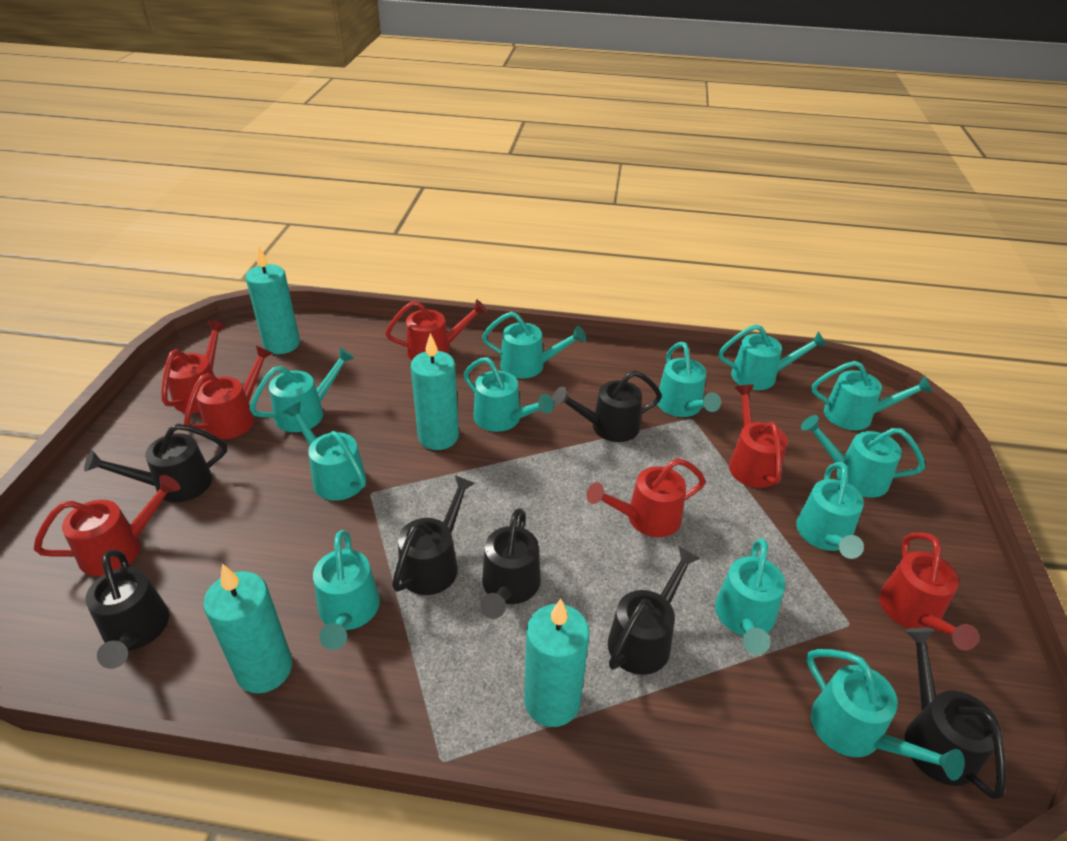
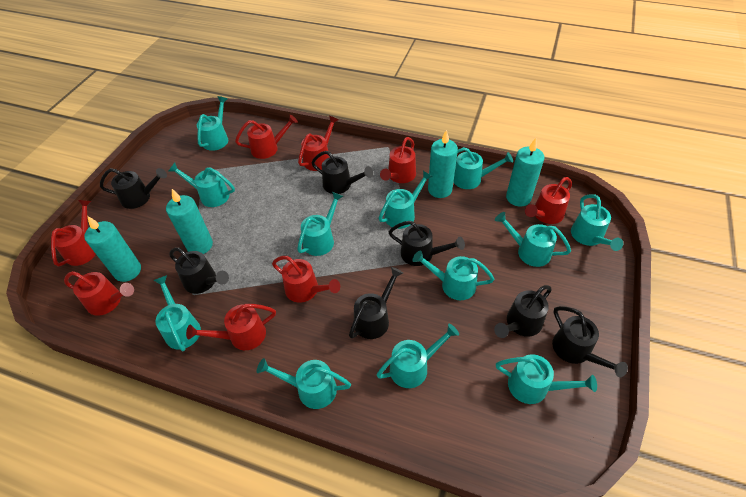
red watering can: 7 -> 8

